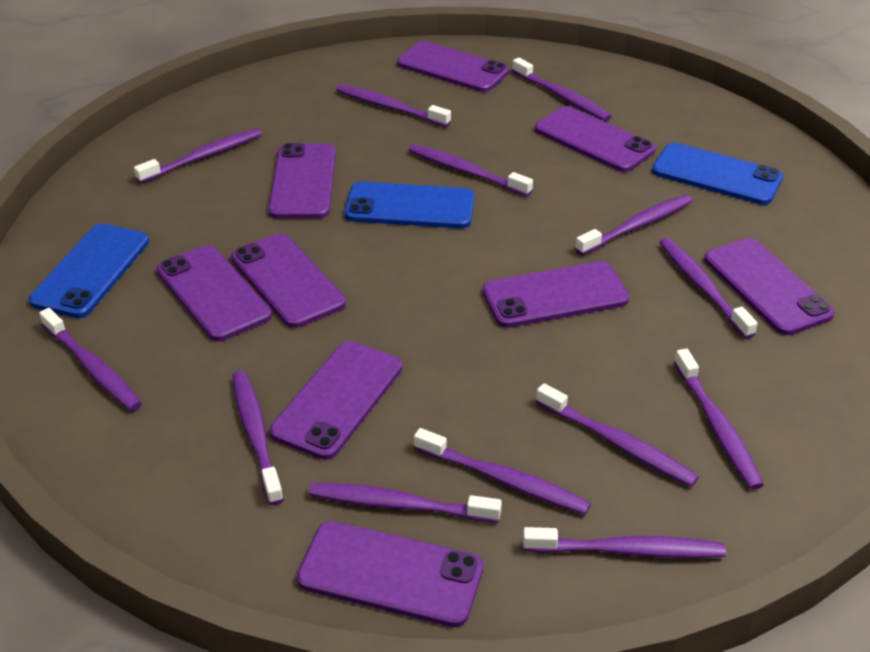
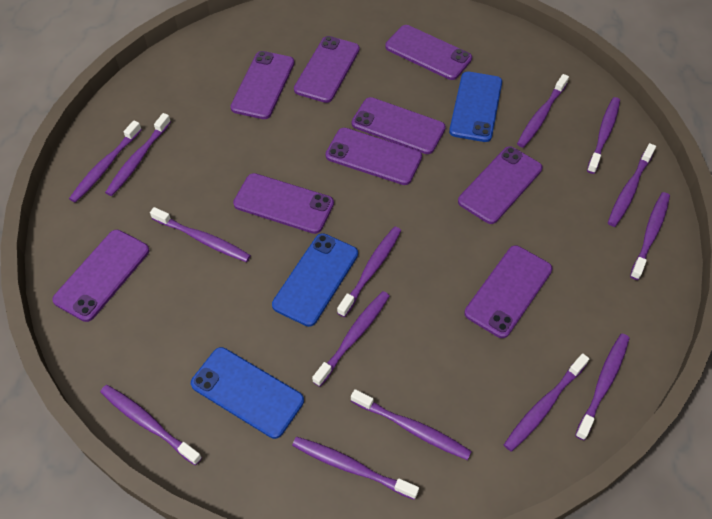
purple toothbrush: 13 -> 14

